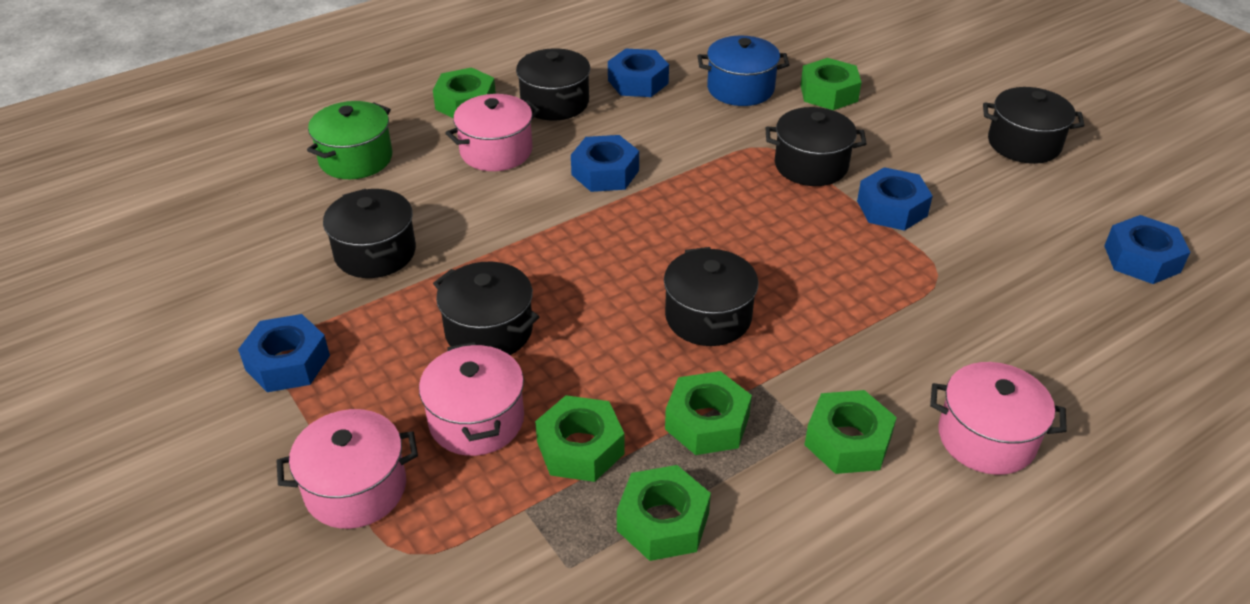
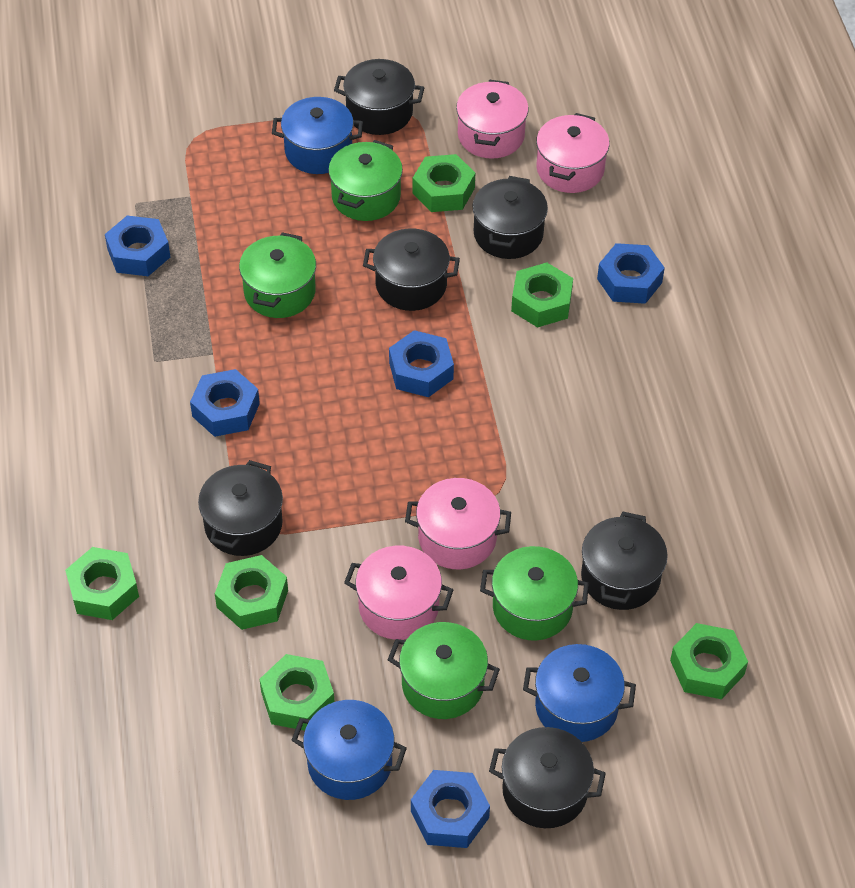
blue pot: 1 -> 3
green pot: 1 -> 4

